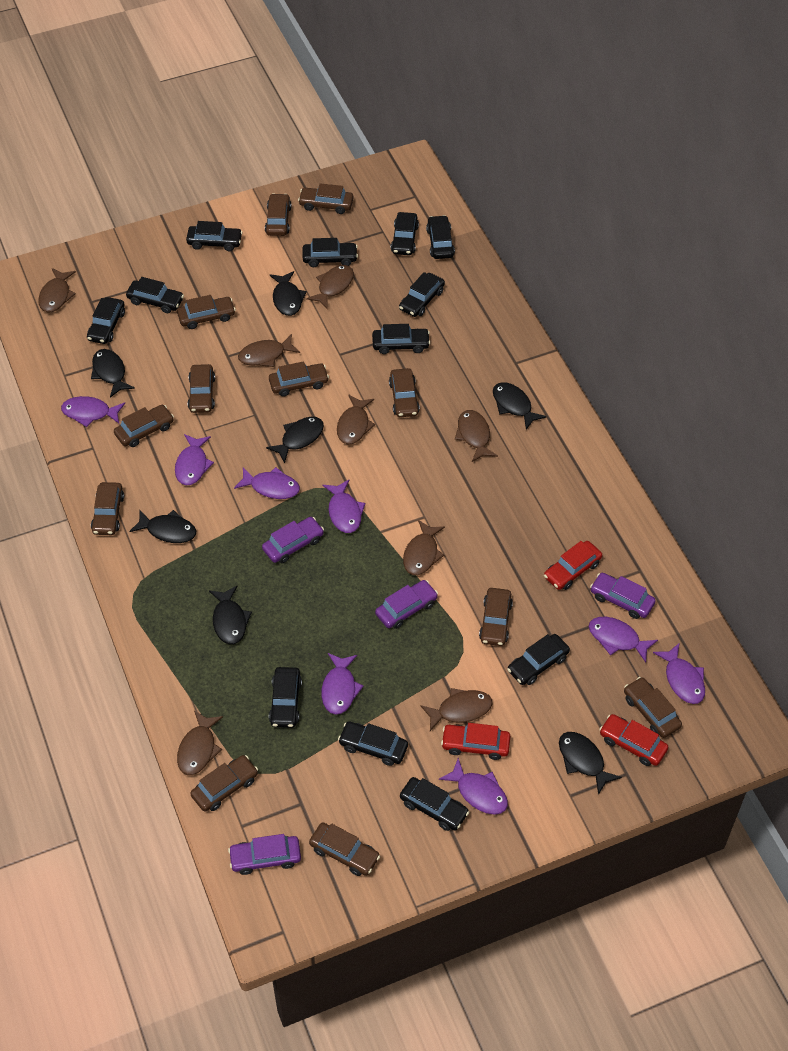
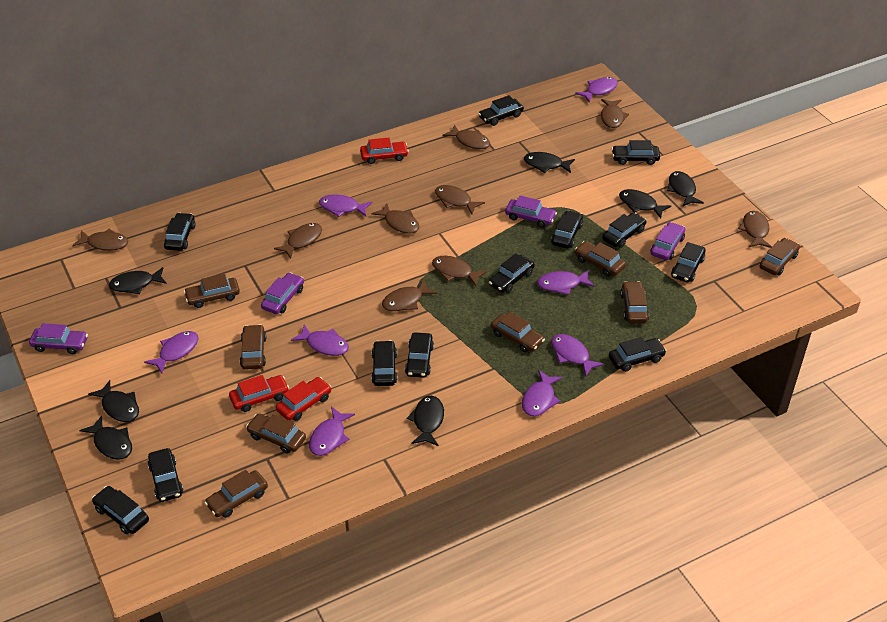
brown car: 12 -> 8
brown fish: 8 -> 9

